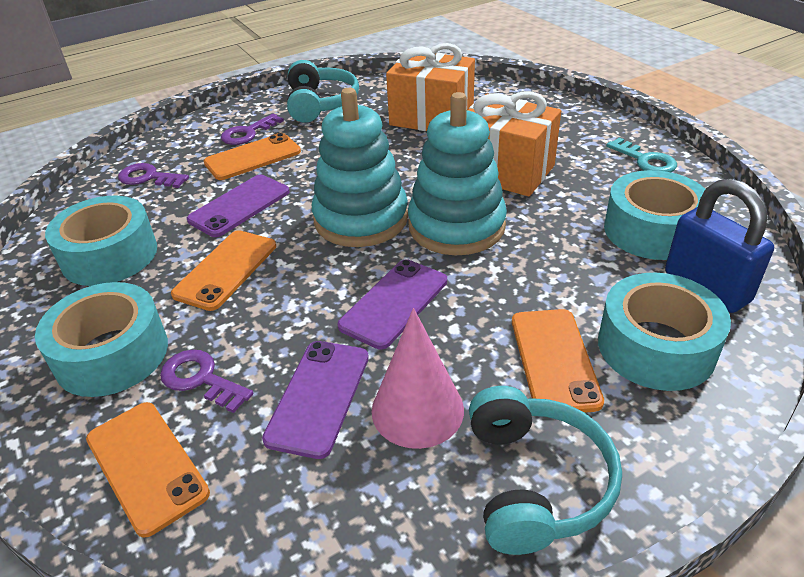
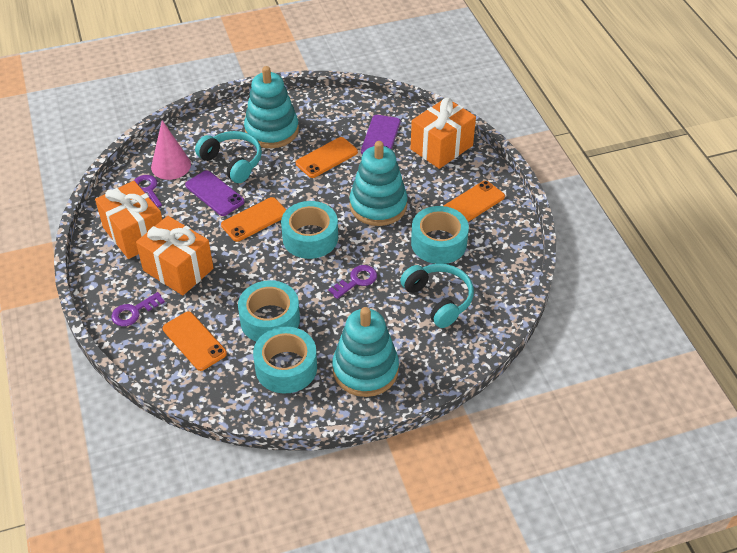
blue padlock: 1 -> 0
orange gift: 2 -> 3
purple phone: 3 -> 2
turquoise key: 1 -> 0
turquoise stacking toy: 2 -> 3

